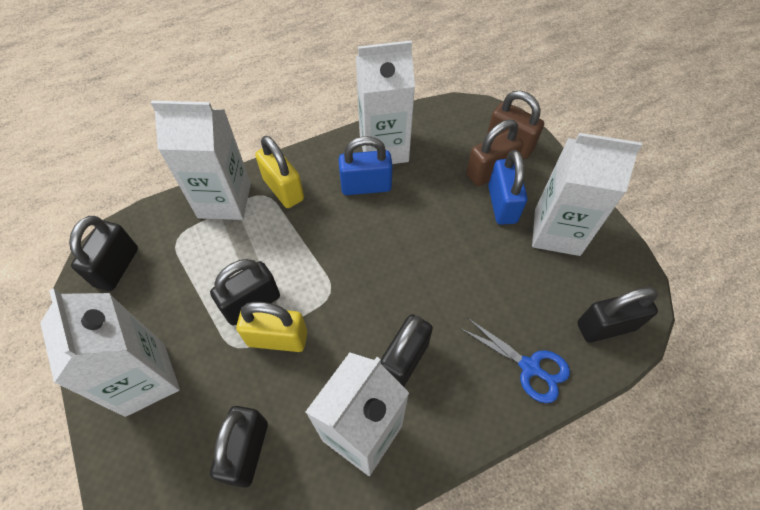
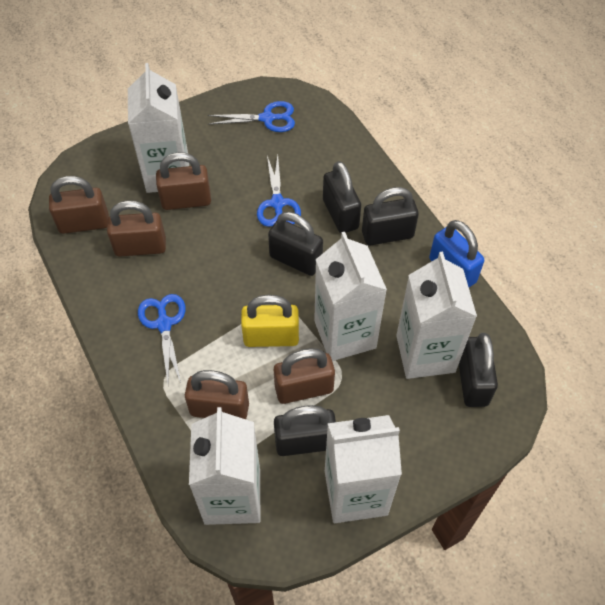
blue padlock: 2 -> 1
blue scissors: 1 -> 3
brown padlock: 2 -> 5
yellow padlock: 2 -> 1

